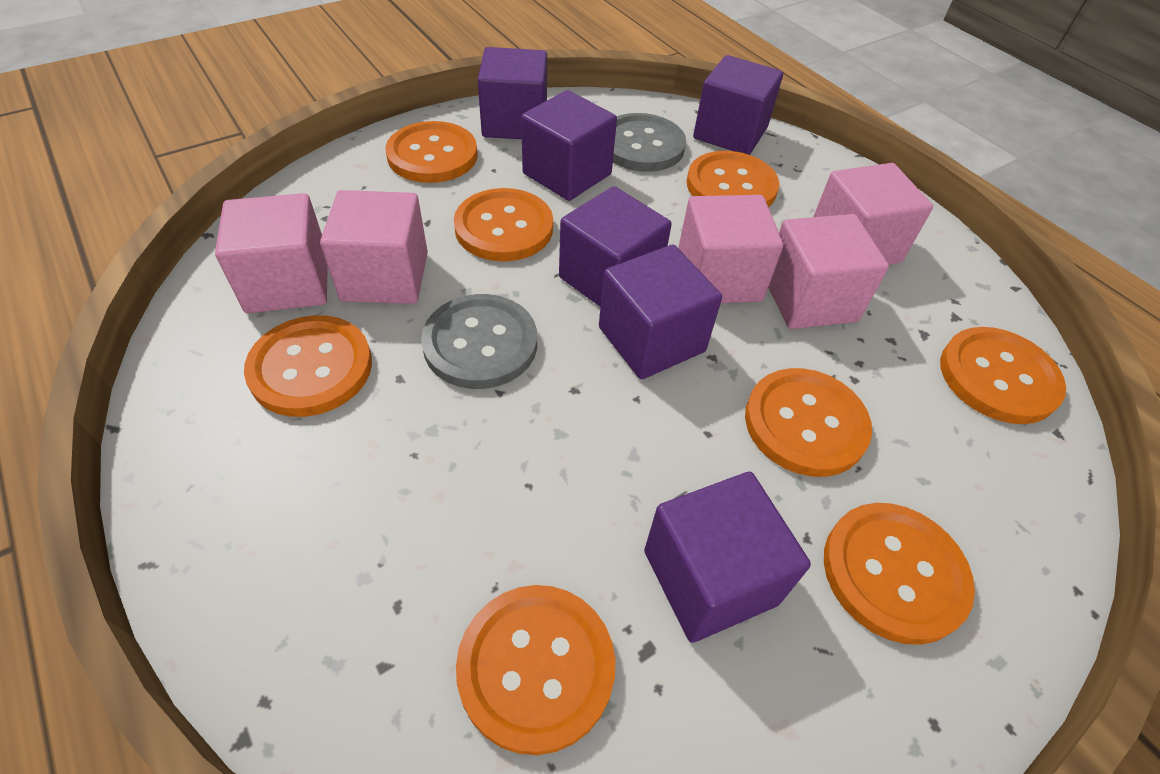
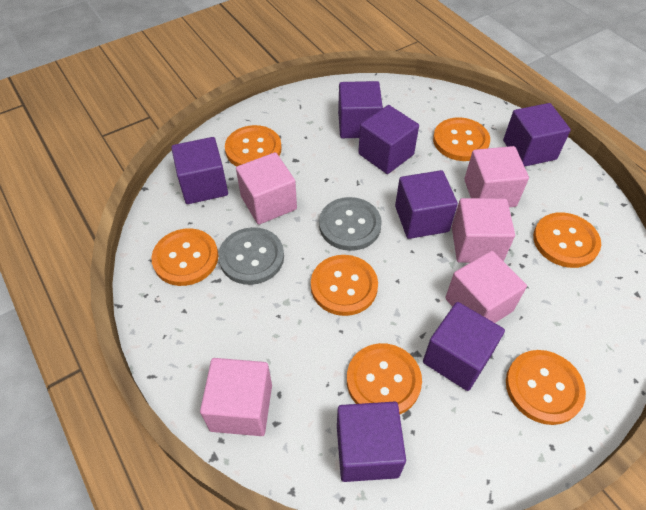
orange button: 8 -> 7
purple cube: 6 -> 7

